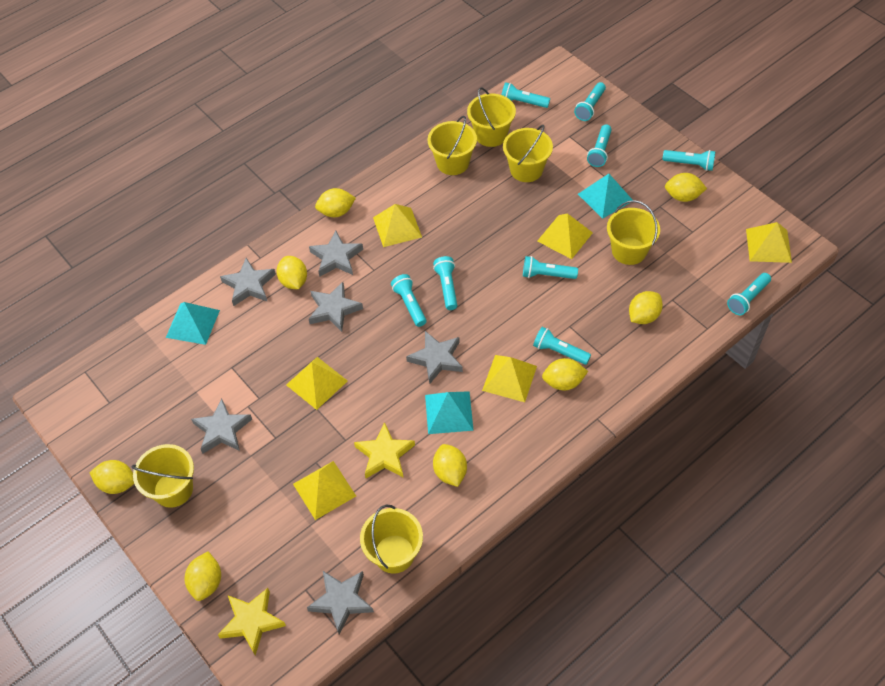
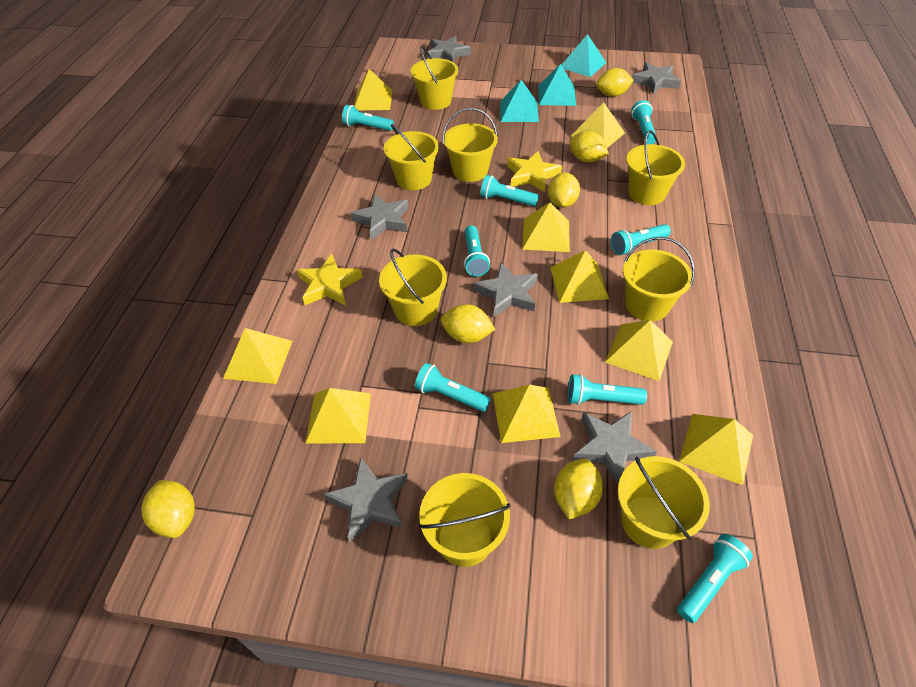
turquoise flashlight: 9 -> 8
yellow bucket: 6 -> 8
yellow lemon: 8 -> 6
yellow pyramid: 6 -> 9

